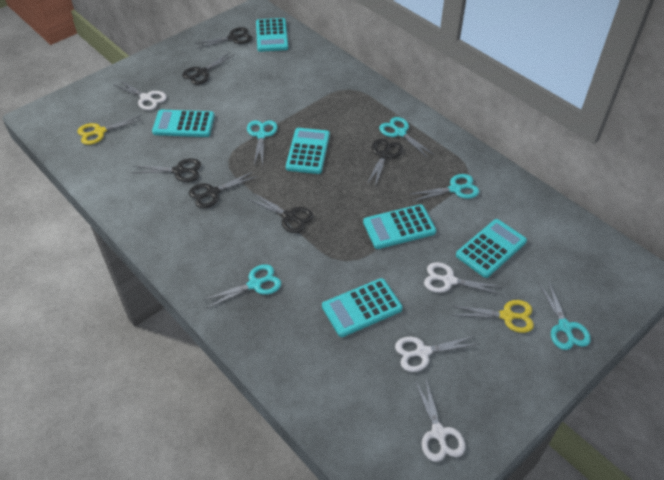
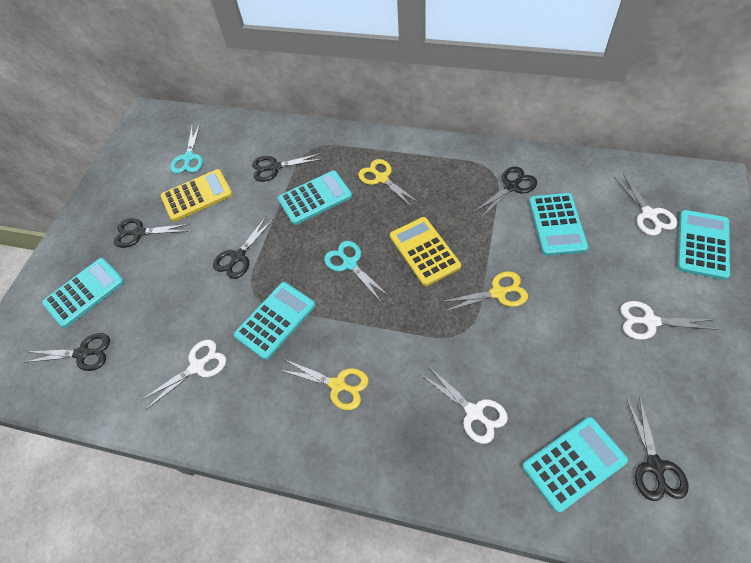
turquoise scissors: 5 -> 2
yellow calculator: 0 -> 2
yellow scissors: 2 -> 3

